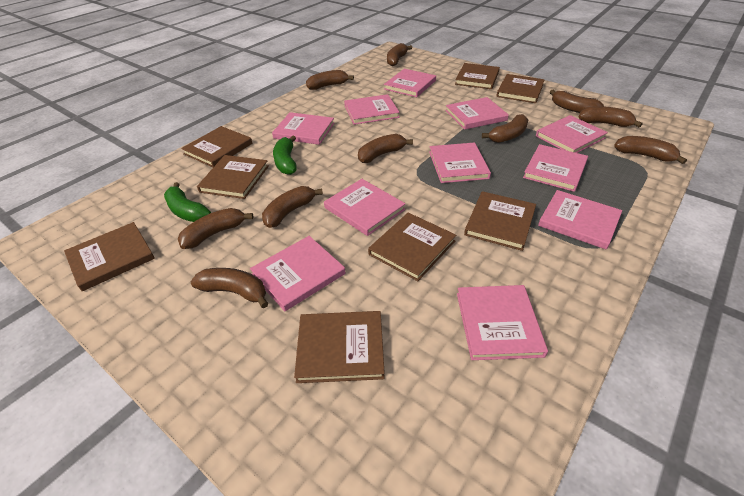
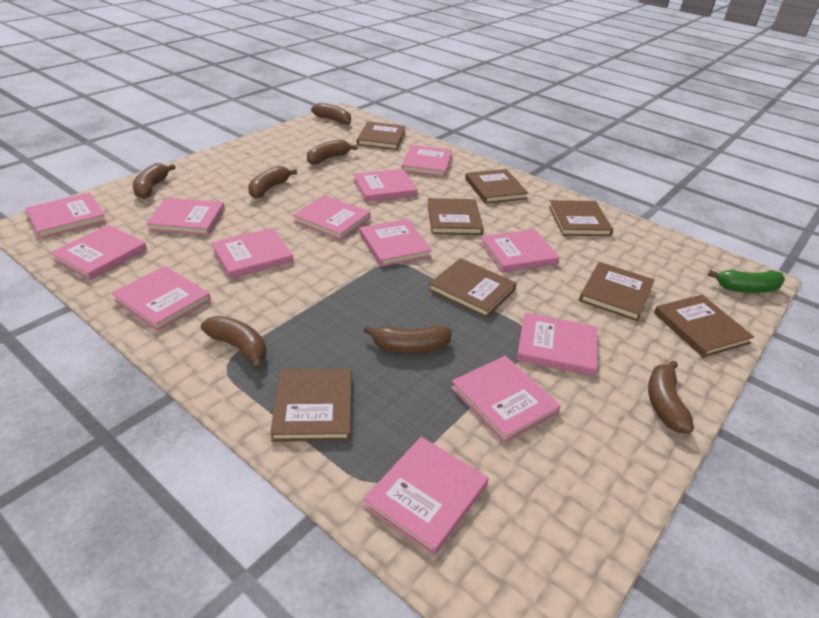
brown banana: 10 -> 7
green banana: 2 -> 1
pink book: 11 -> 13

